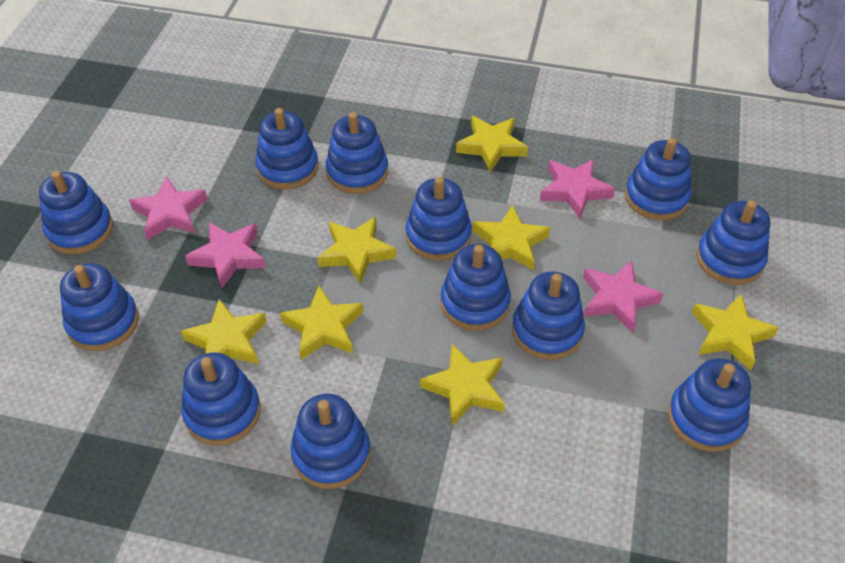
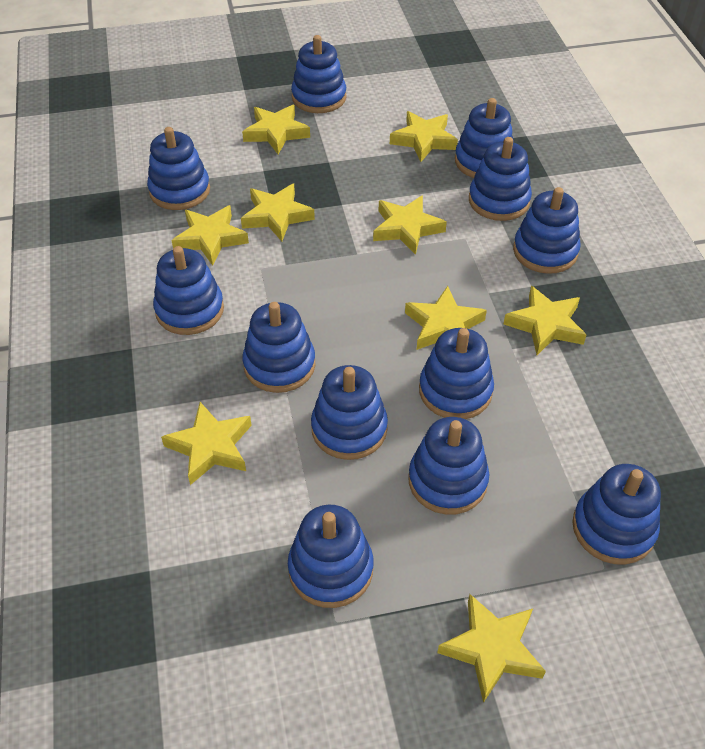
pink star: 4 -> 0
yellow star: 7 -> 9

